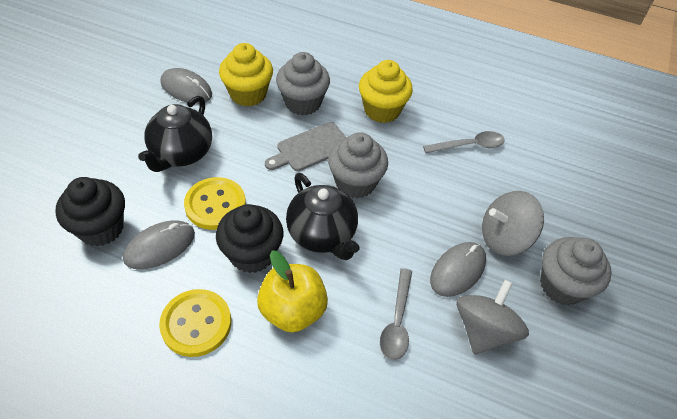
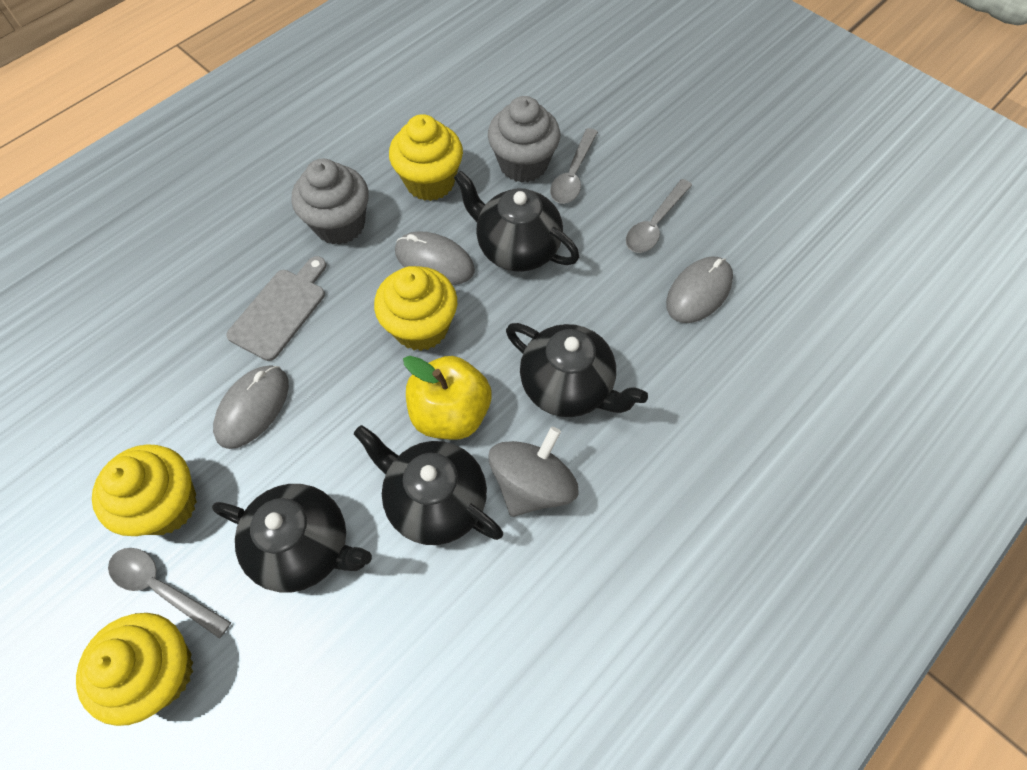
black cupcake: 2 -> 0
black teapot: 2 -> 4
grey cupcake: 3 -> 2
grey spinning top: 2 -> 1
grey spoon: 2 -> 3
yellow button: 2 -> 0
yellow cupcake: 2 -> 4

